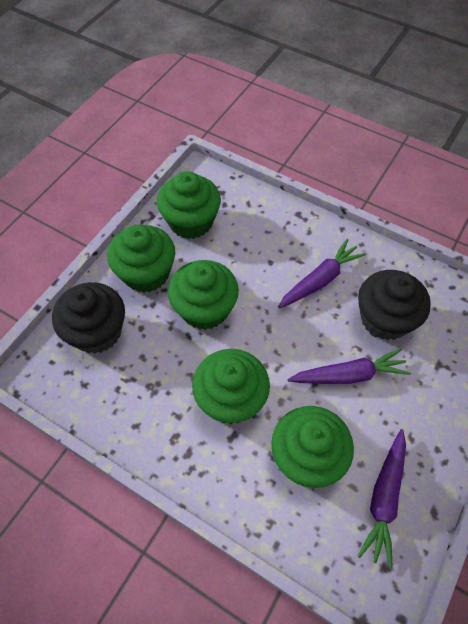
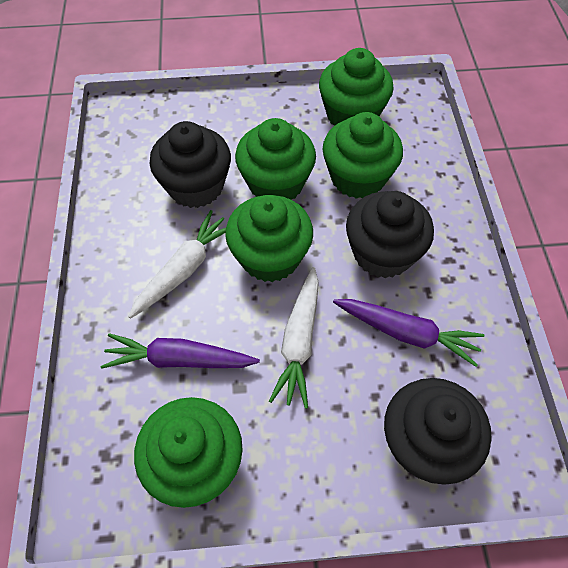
black cupcake: 2 -> 3
purple carrot: 3 -> 2
white carrot: 0 -> 2

